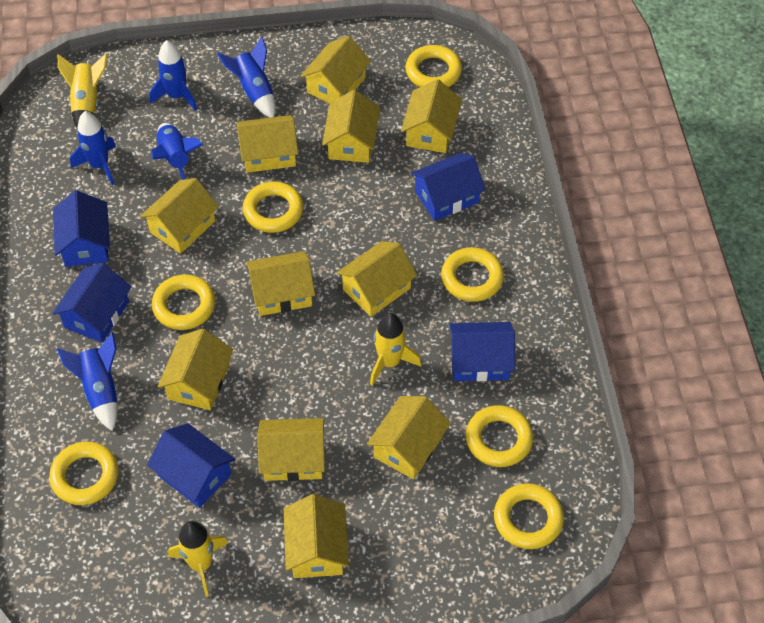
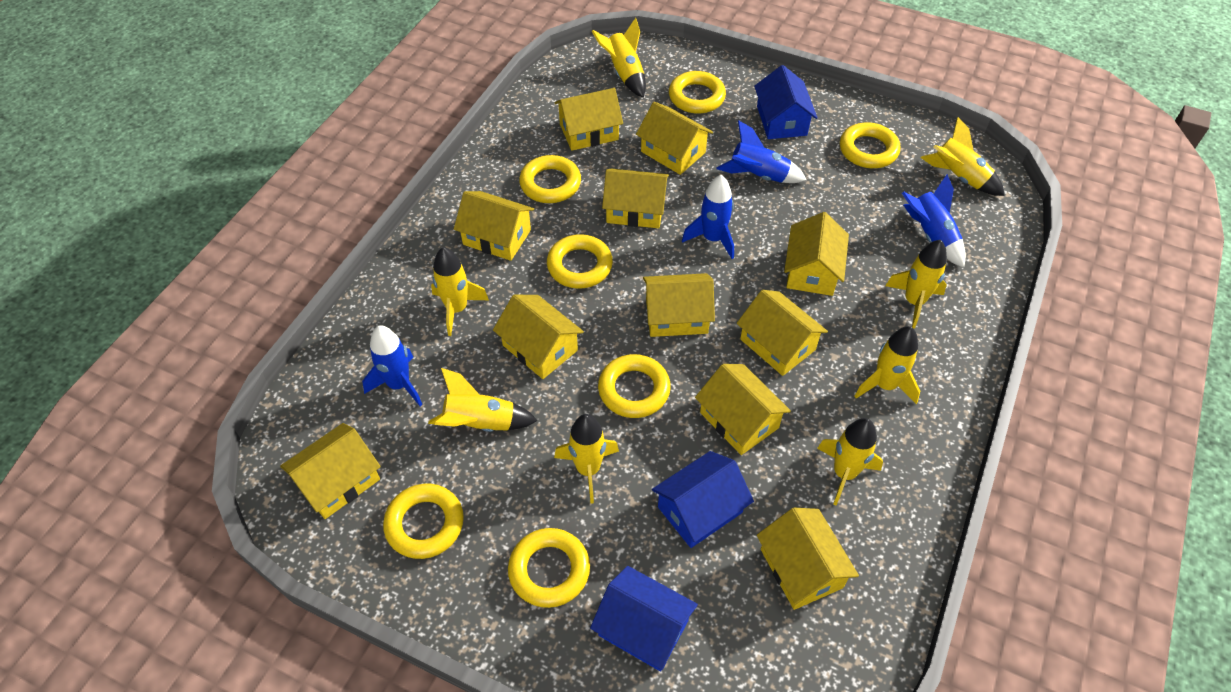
blue house: 5 -> 3
blue rocket: 5 -> 4
yellow rocket: 3 -> 8

